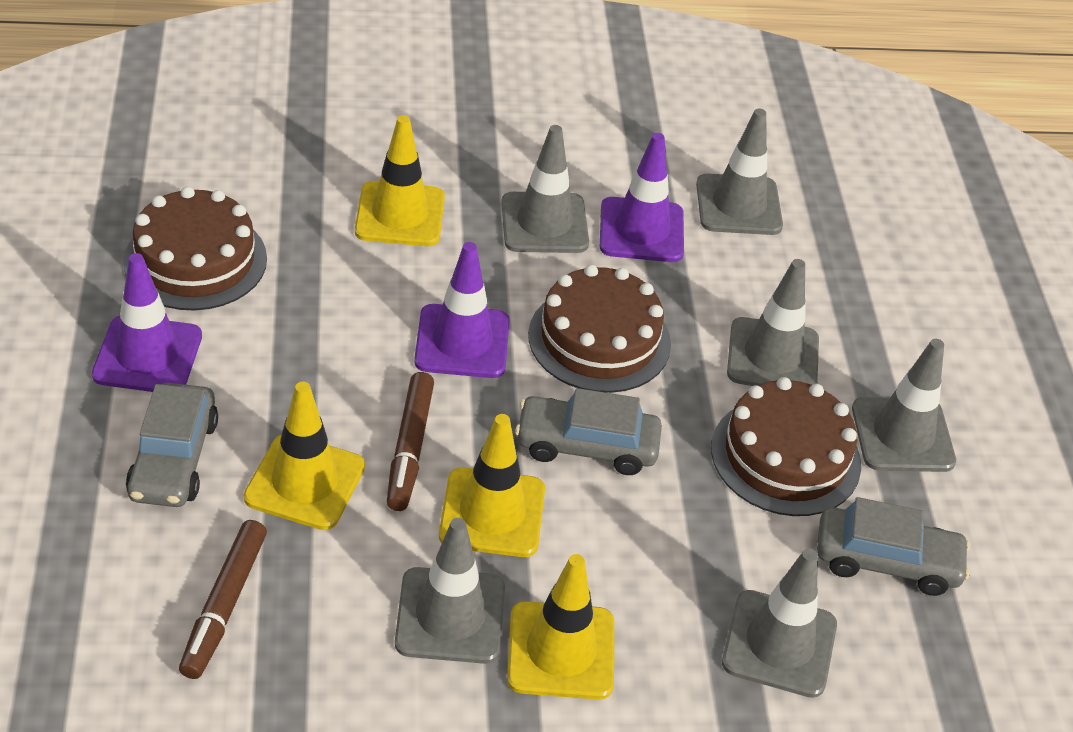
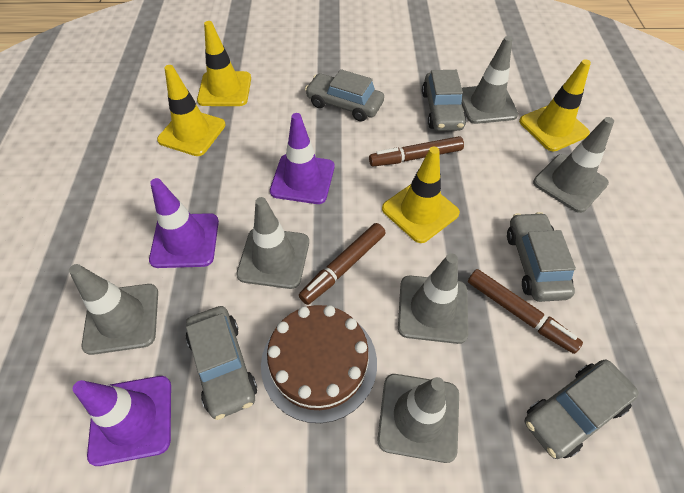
brown cake: 3 -> 1
brown marker: 2 -> 3
grey car: 3 -> 5

